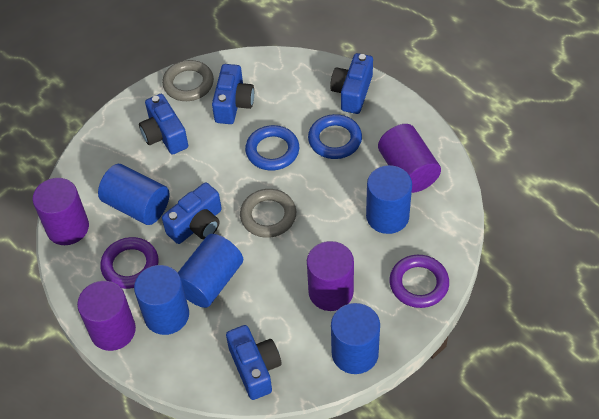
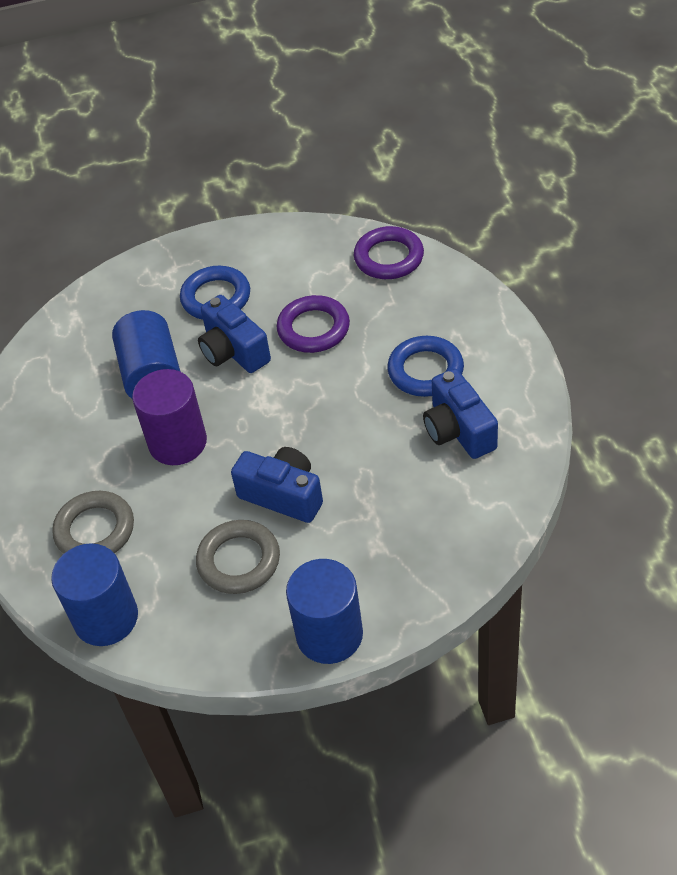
blue camera: 5 -> 3
blue cylinder: 5 -> 3
purple cylinder: 4 -> 1

